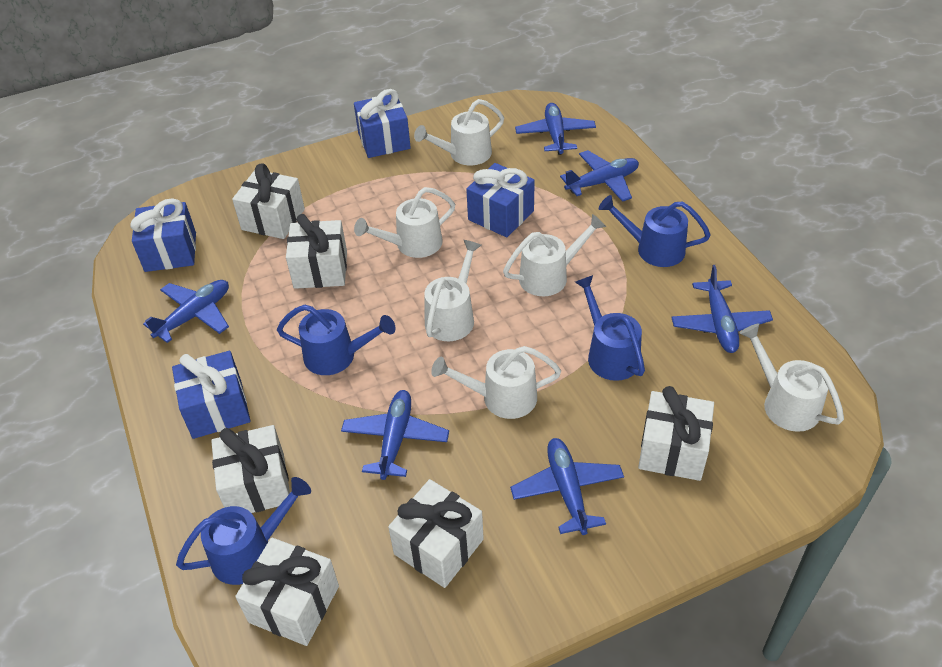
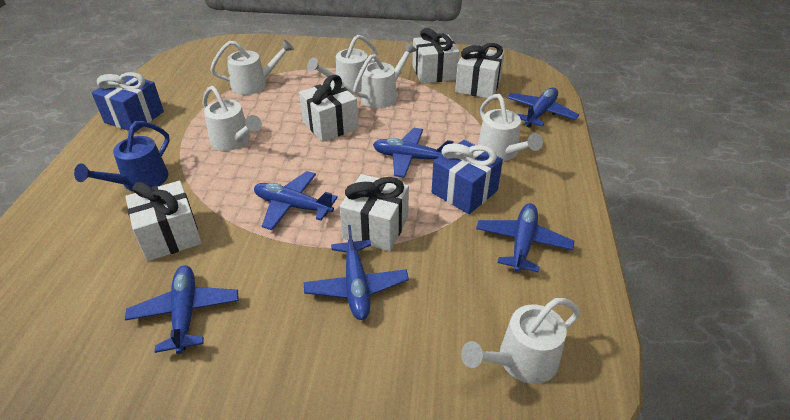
blue gift: 4 -> 2
blue watering can: 4 -> 1
white gift: 6 -> 5

